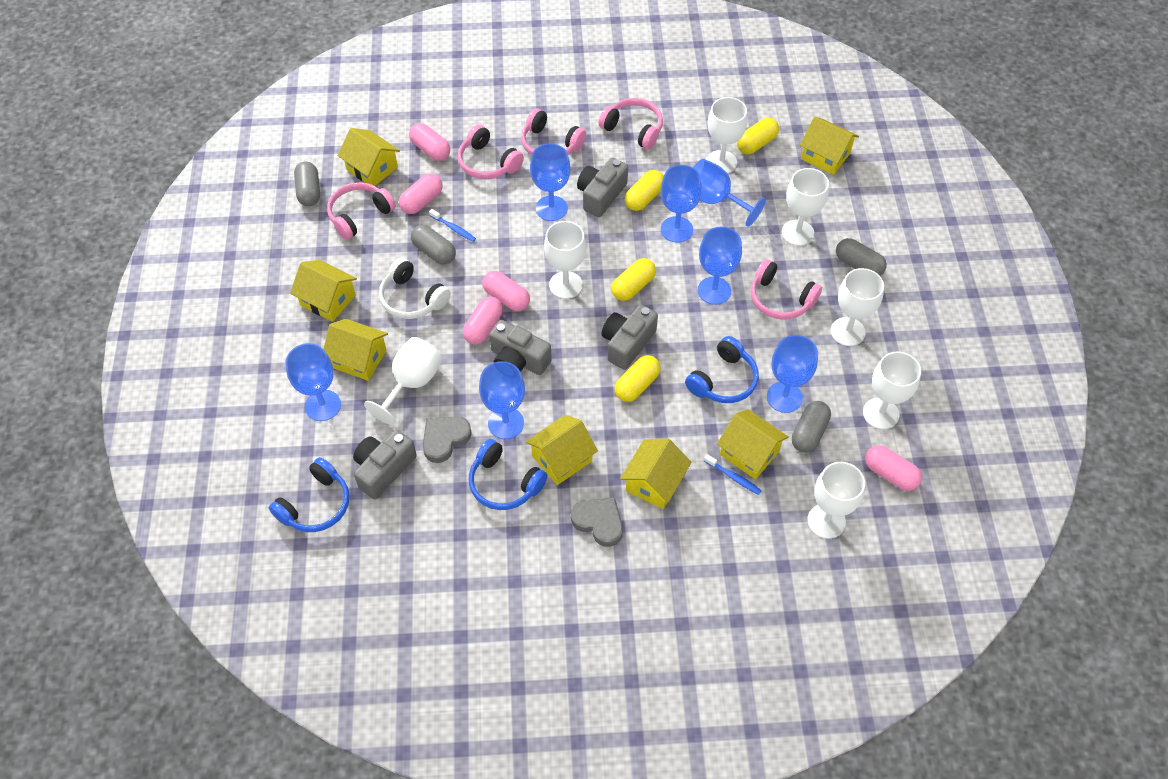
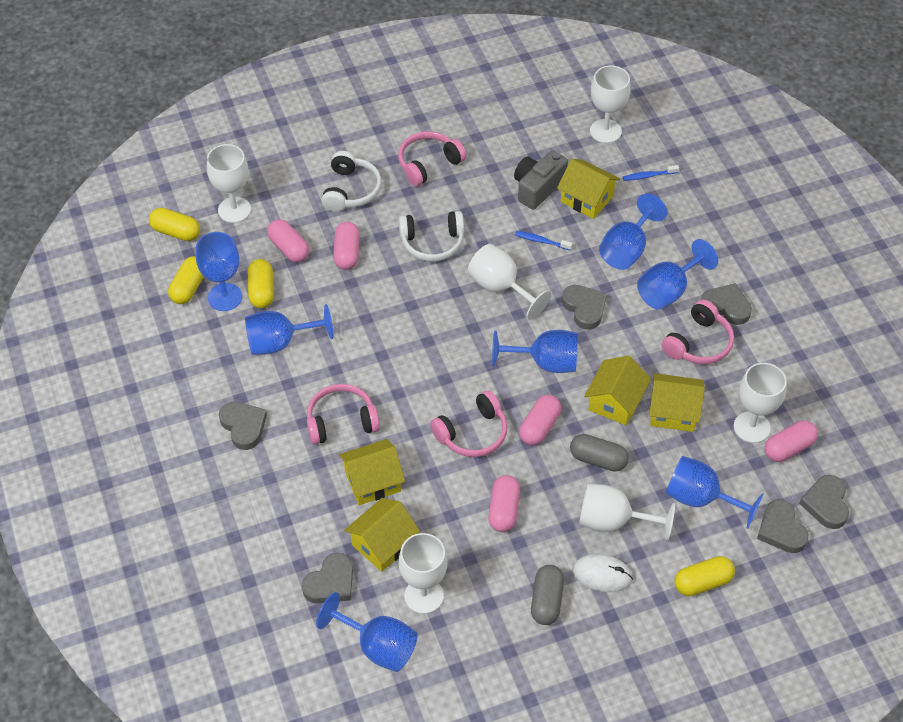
blue headphones: 3 -> 0
grey camera: 4 -> 1
grey capsule: 4 -> 2
grey heart: 2 -> 6
pink headphones: 5 -> 4
white goblet: 7 -> 6
white headphones: 1 -> 2
white mouse: 0 -> 1
yellow house: 7 -> 5

